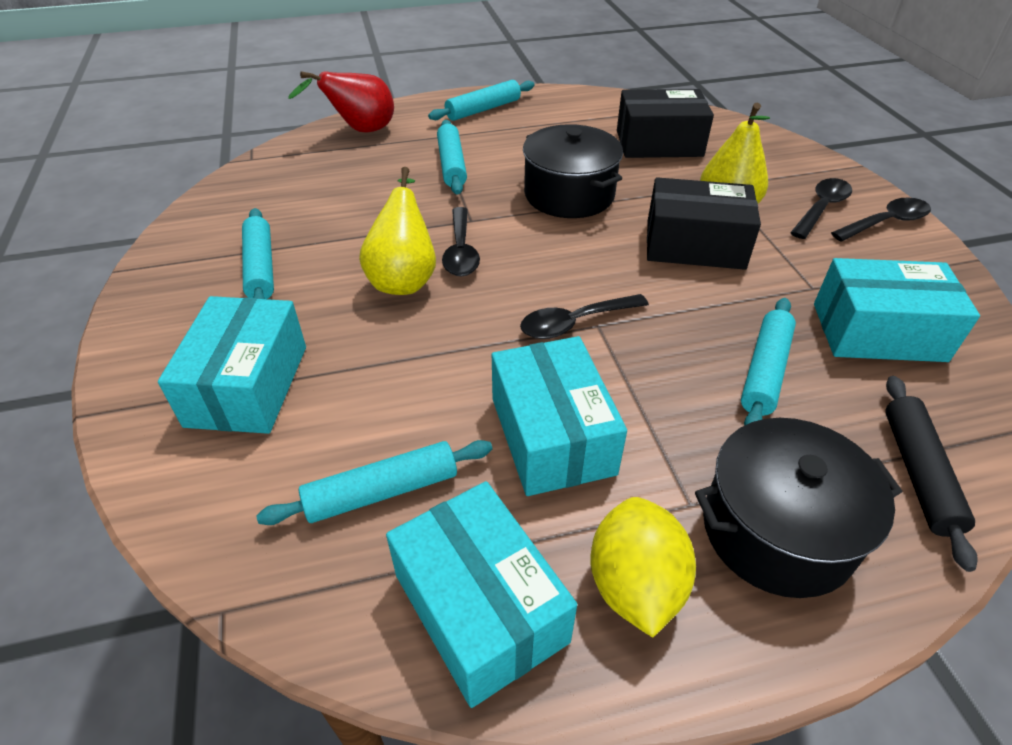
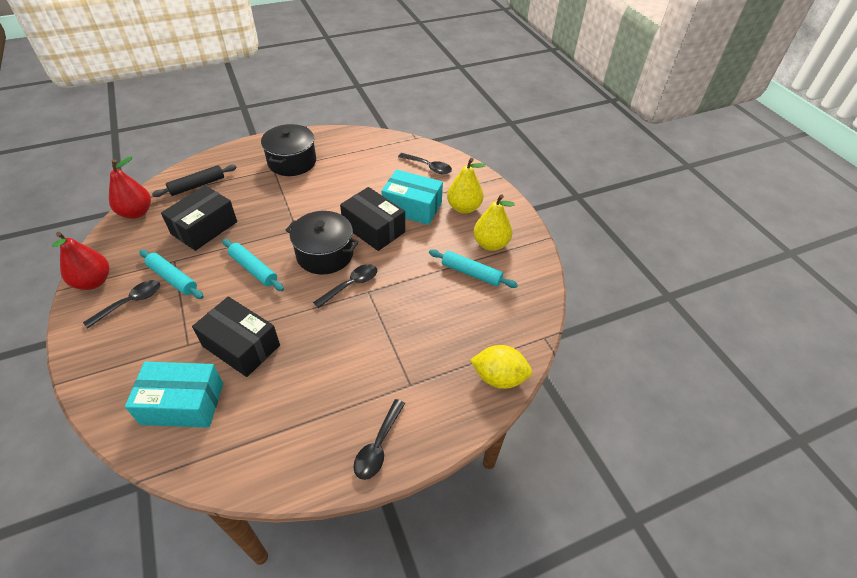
black box: 2 -> 3
red pear: 1 -> 2
turquoise box: 4 -> 2
turquoise rolling pin: 5 -> 3

